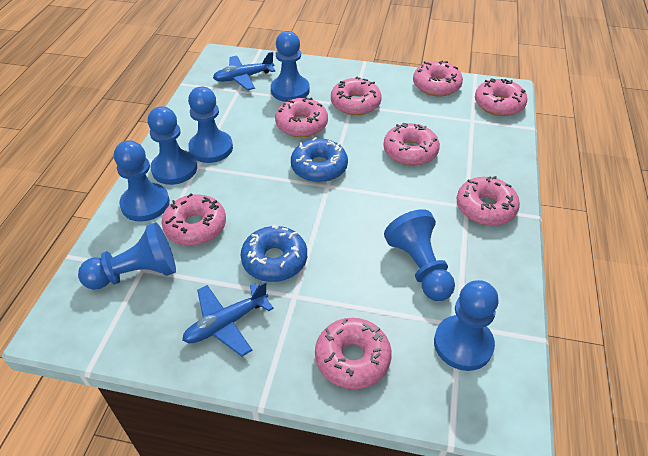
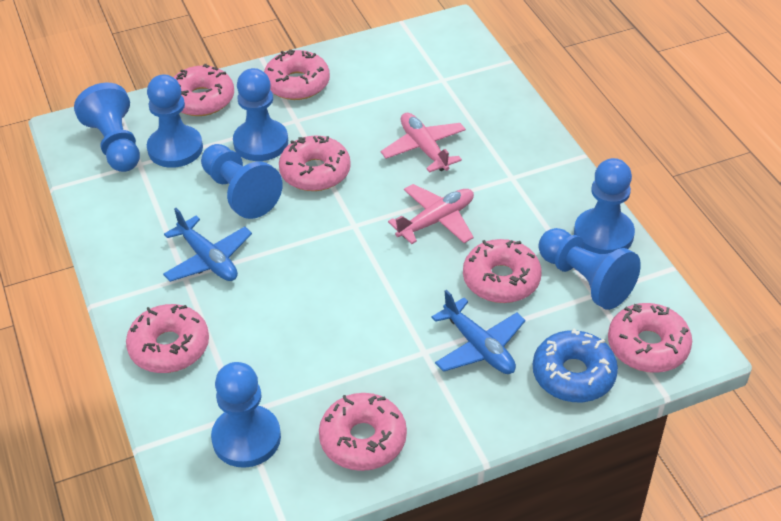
blue donut: 2 -> 1
pink donut: 8 -> 7
pink plane: 0 -> 2

